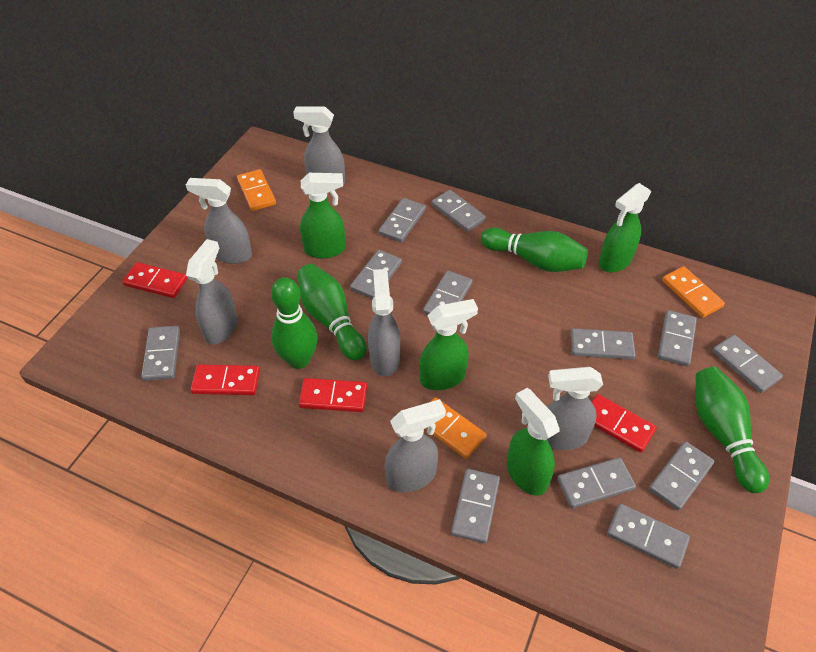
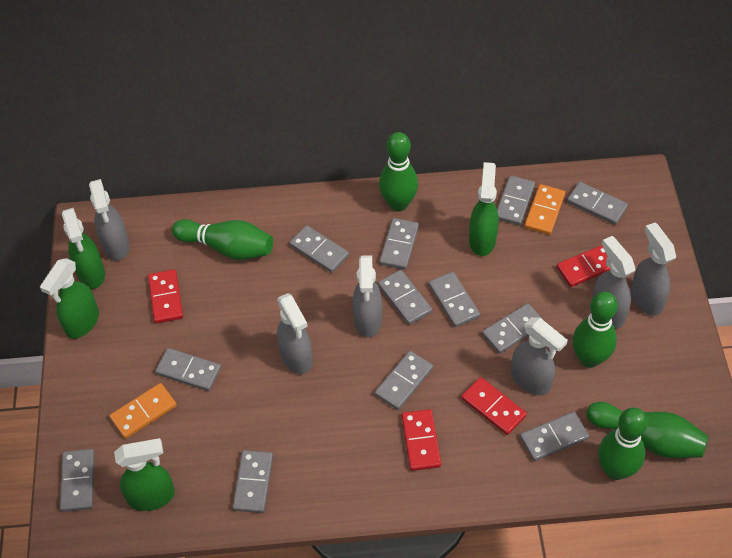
green bowling pin: 4 -> 5
orange domino: 3 -> 2

